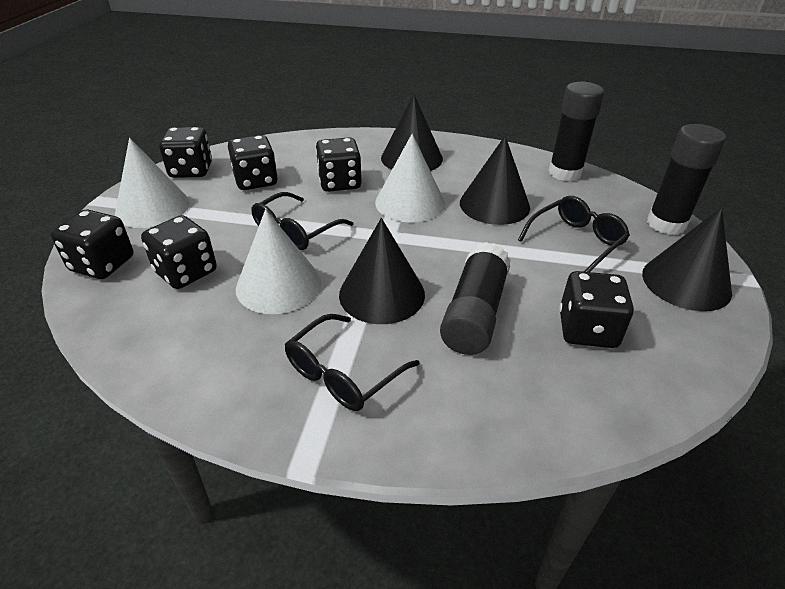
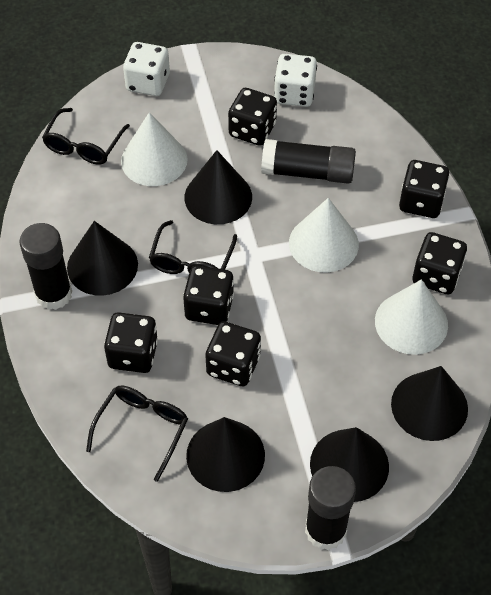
black cone: 4 -> 5
white dice: 0 -> 2

